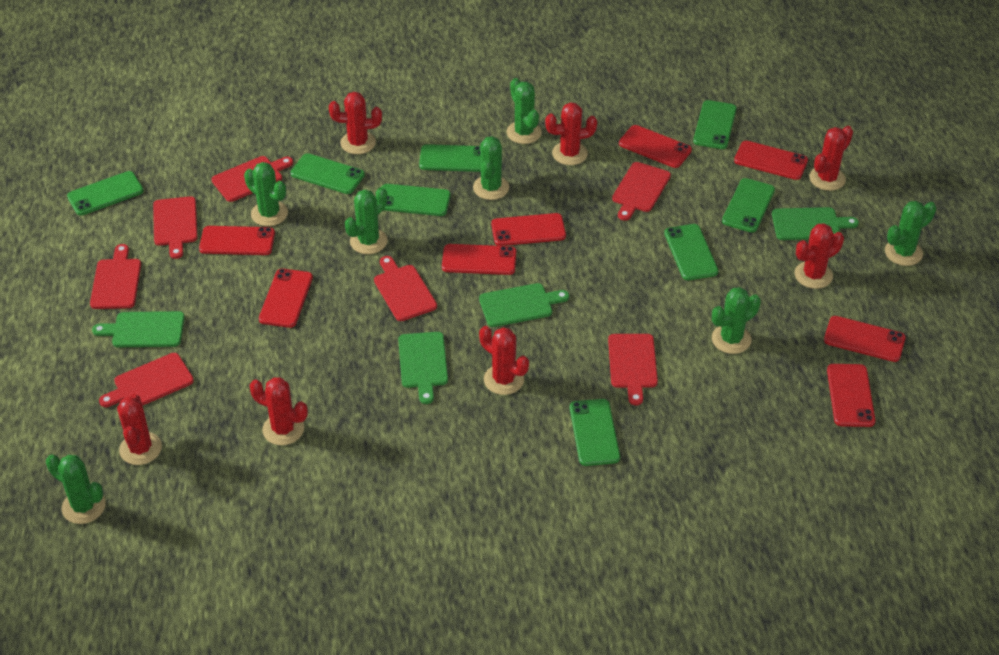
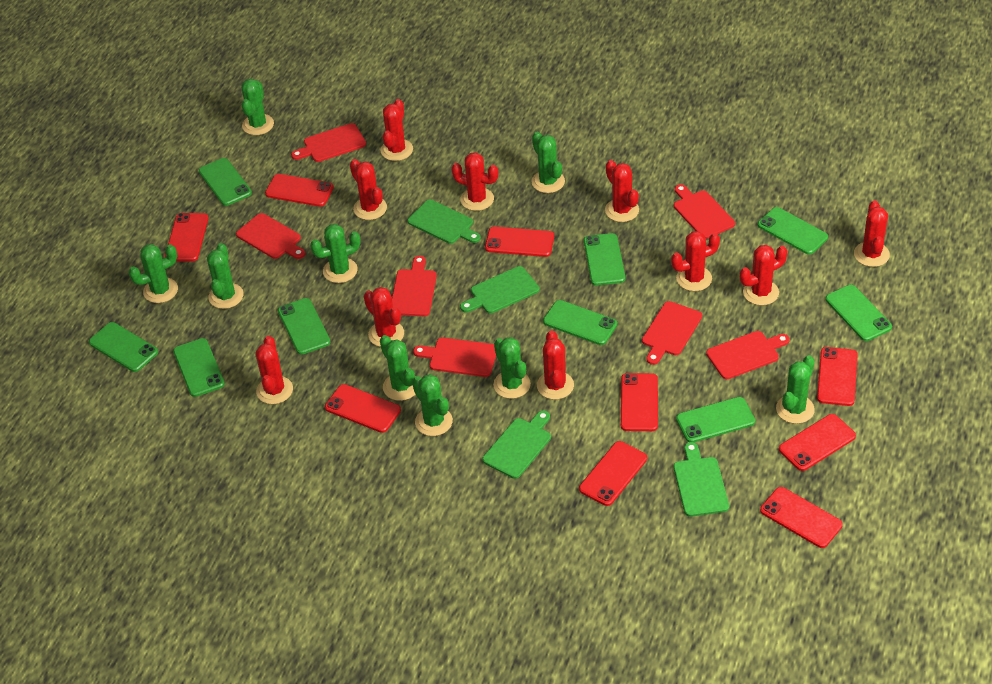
green cactus: 7 -> 9
green phone: 8 -> 9
red cactus: 7 -> 10
red phone: 8 -> 9

